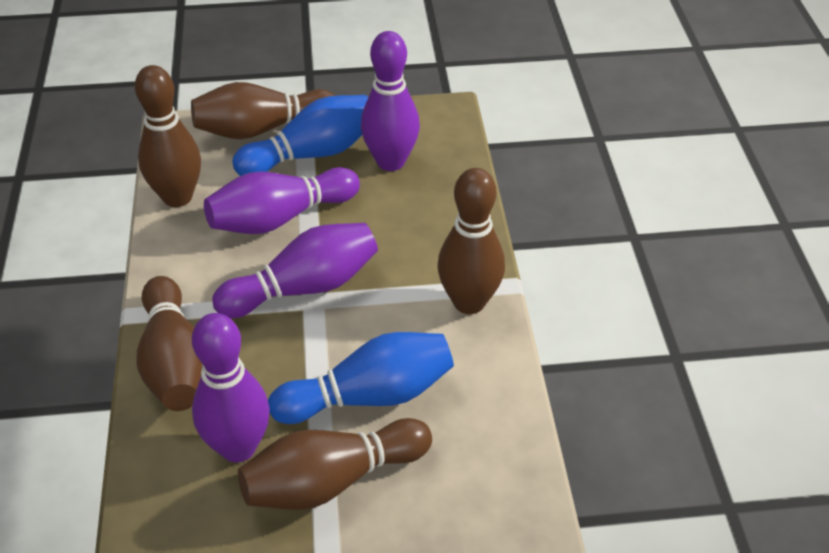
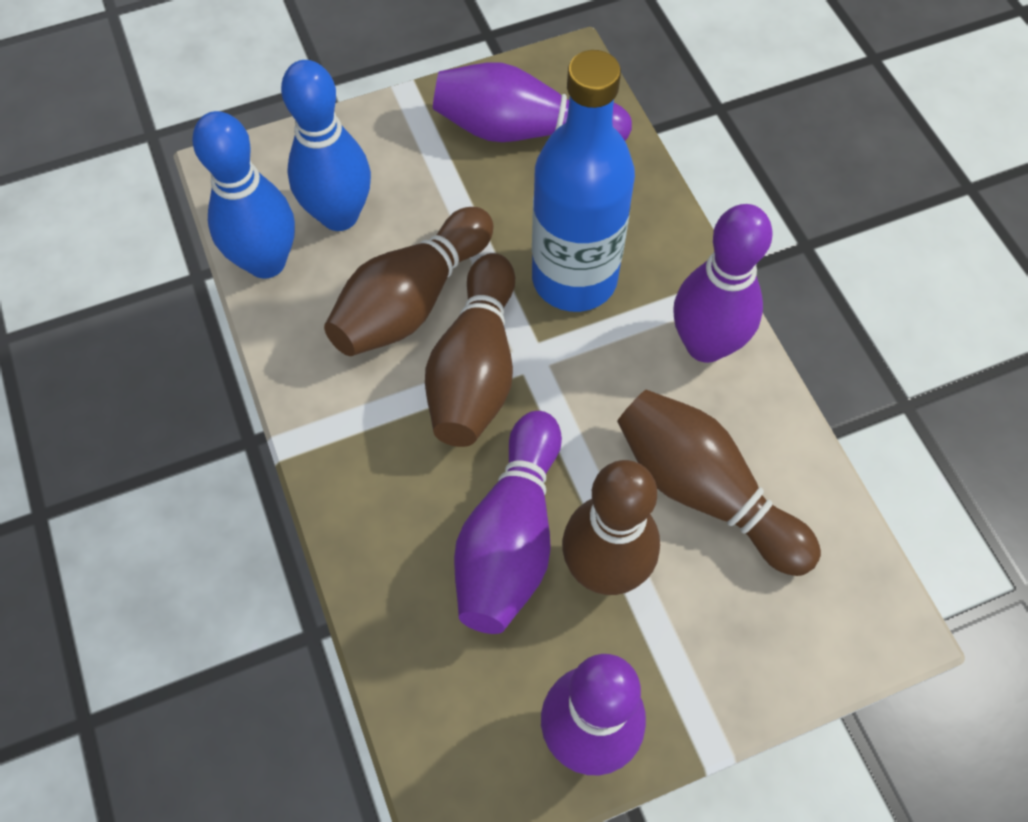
blue bottle: 0 -> 1
brown bowling pin: 5 -> 4

